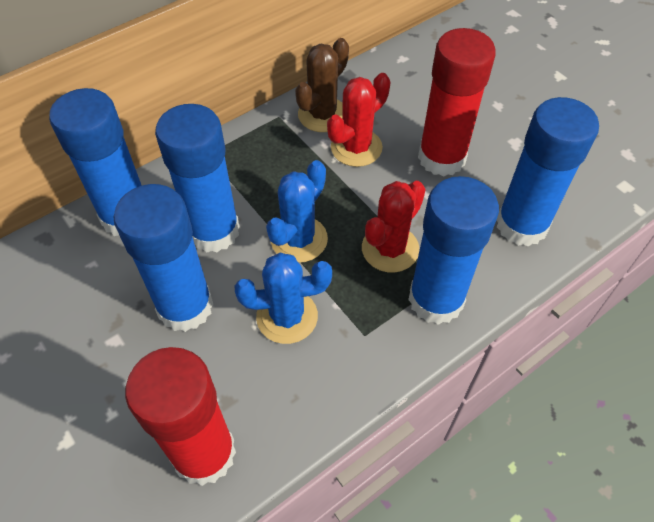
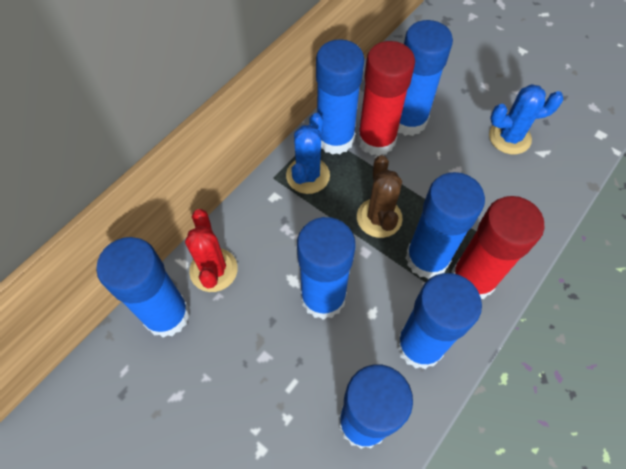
blue glue stick: 5 -> 7
red cactus: 2 -> 1

